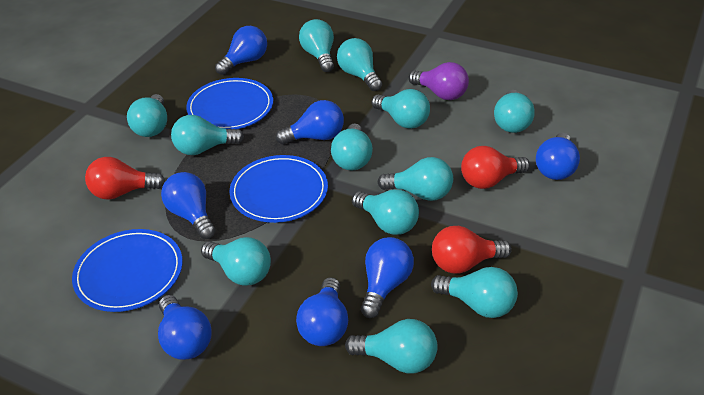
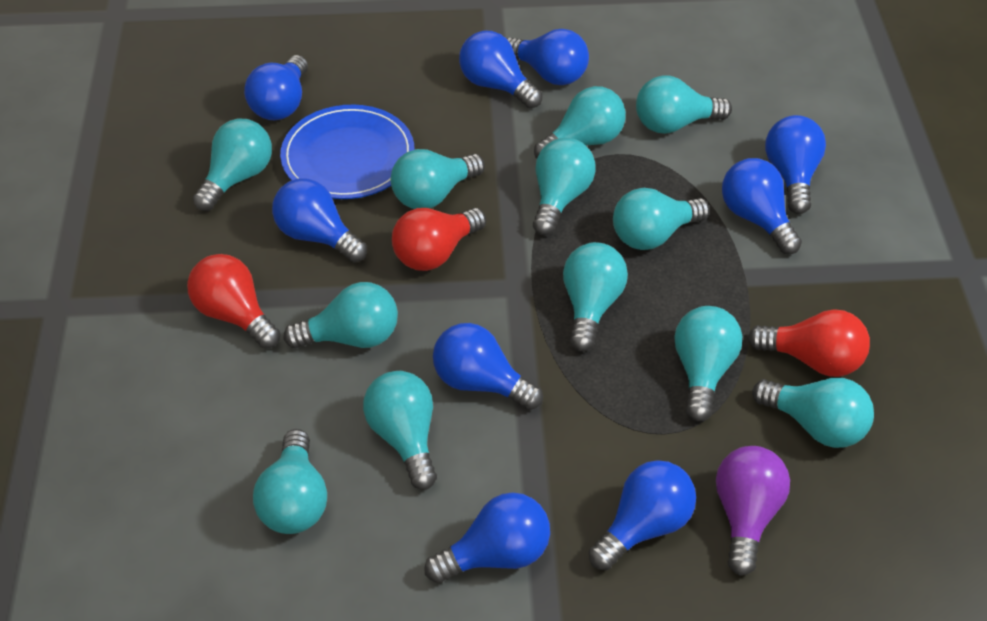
blue light bulb: 7 -> 9
blue plate: 3 -> 1

